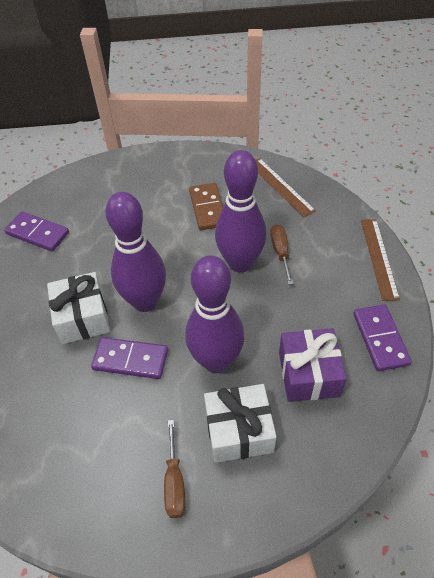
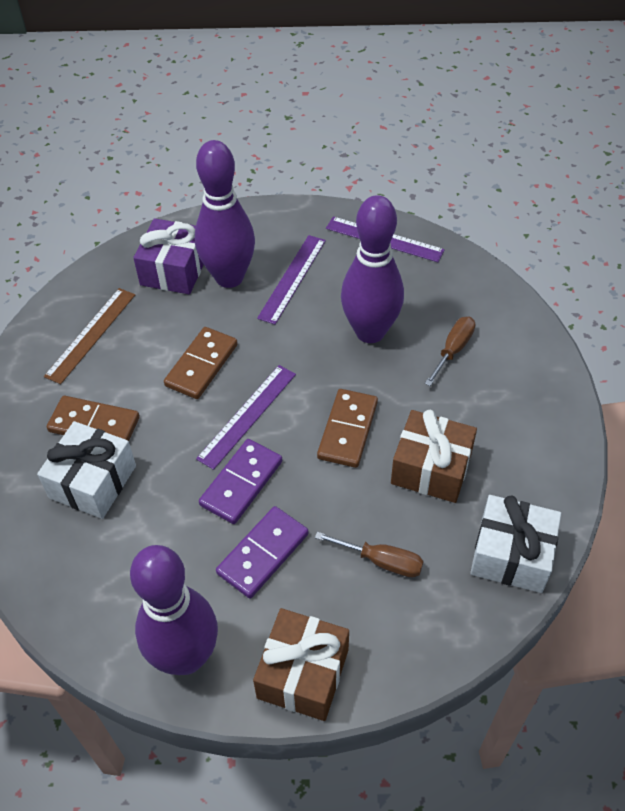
brown domino: 1 -> 3
brown gift: 0 -> 2
brown ruler: 2 -> 1
purple domino: 3 -> 2
purple ruler: 0 -> 3

